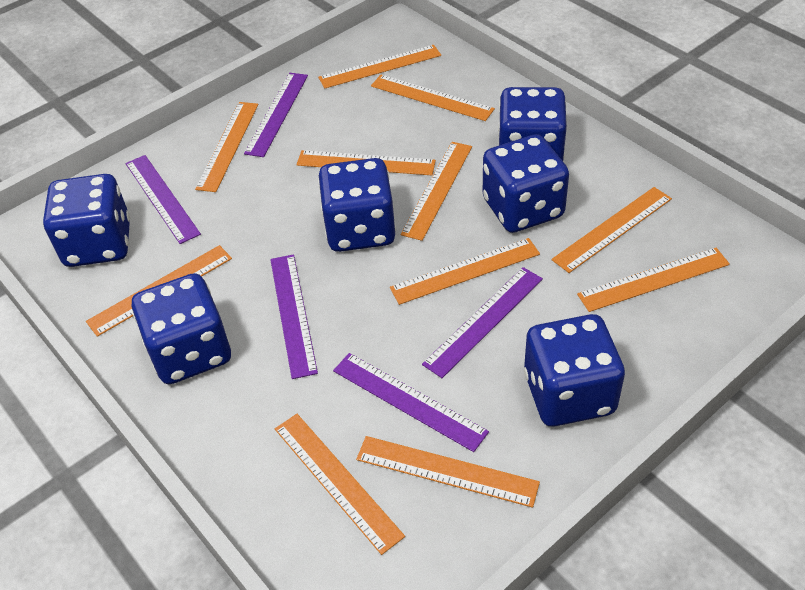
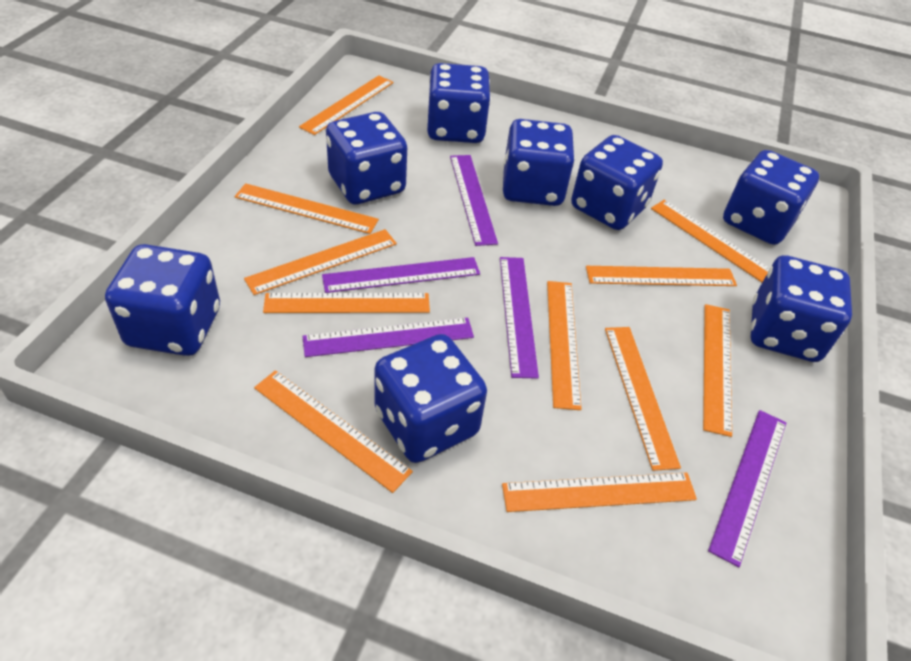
blue dice: 6 -> 8

